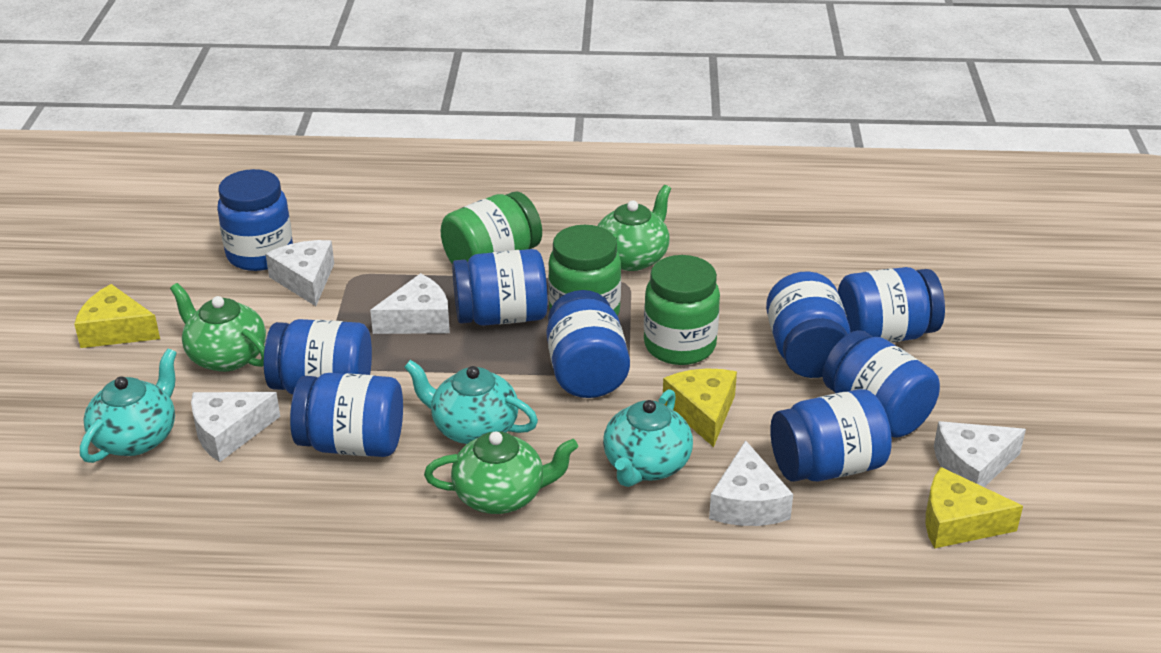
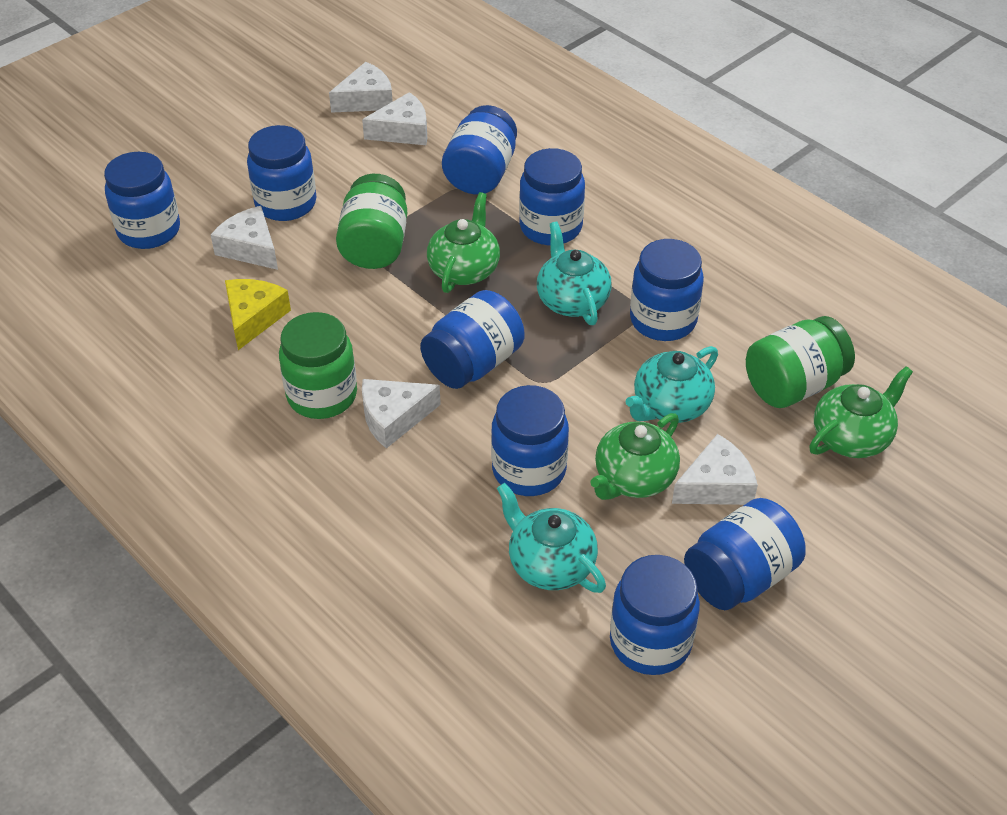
yellow cheese: 3 -> 1

